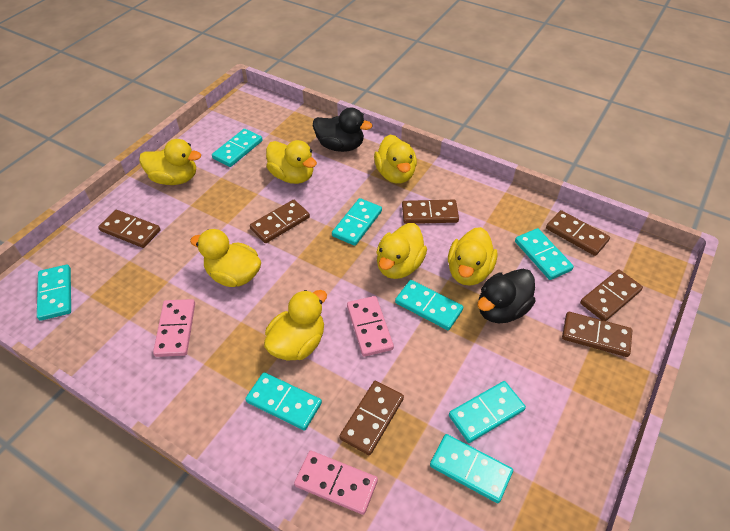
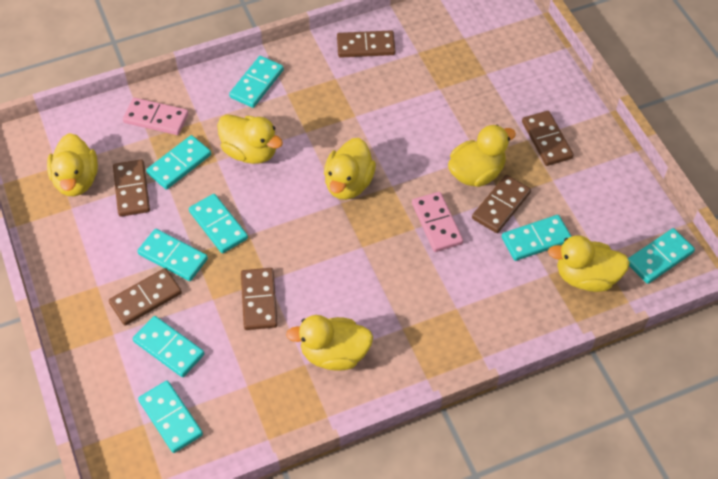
black duck: 2 -> 0
brown domino: 7 -> 6
pink domino: 3 -> 2
yellow duck: 7 -> 6

